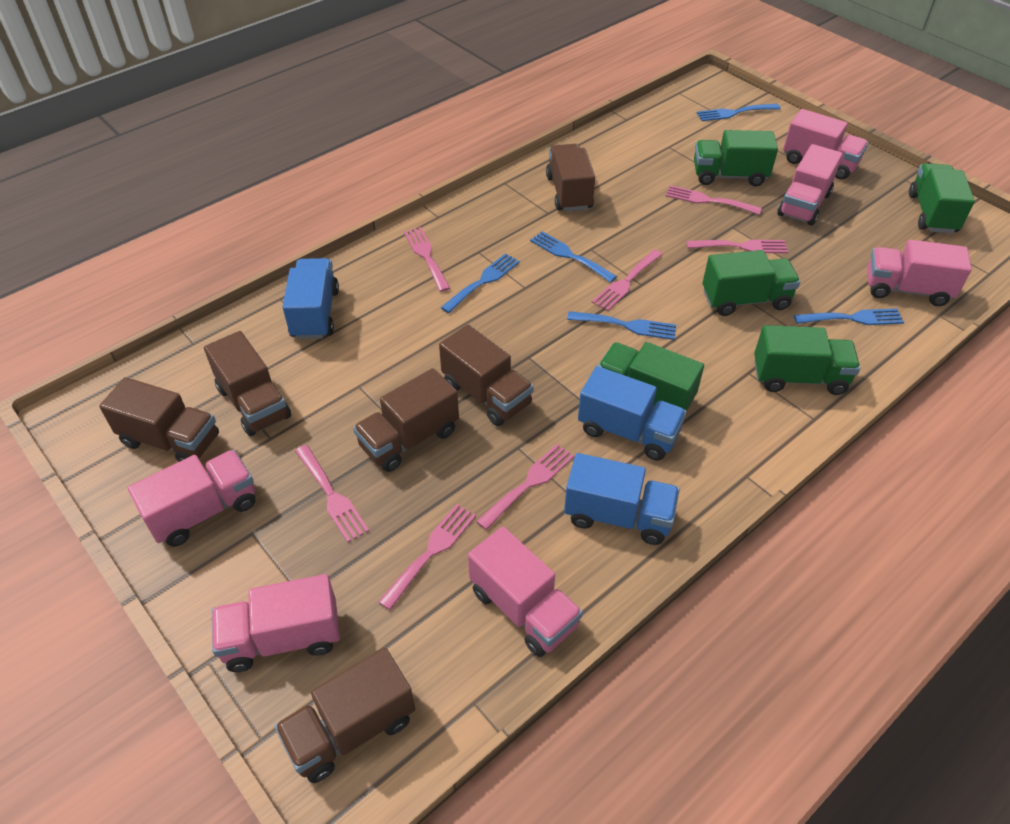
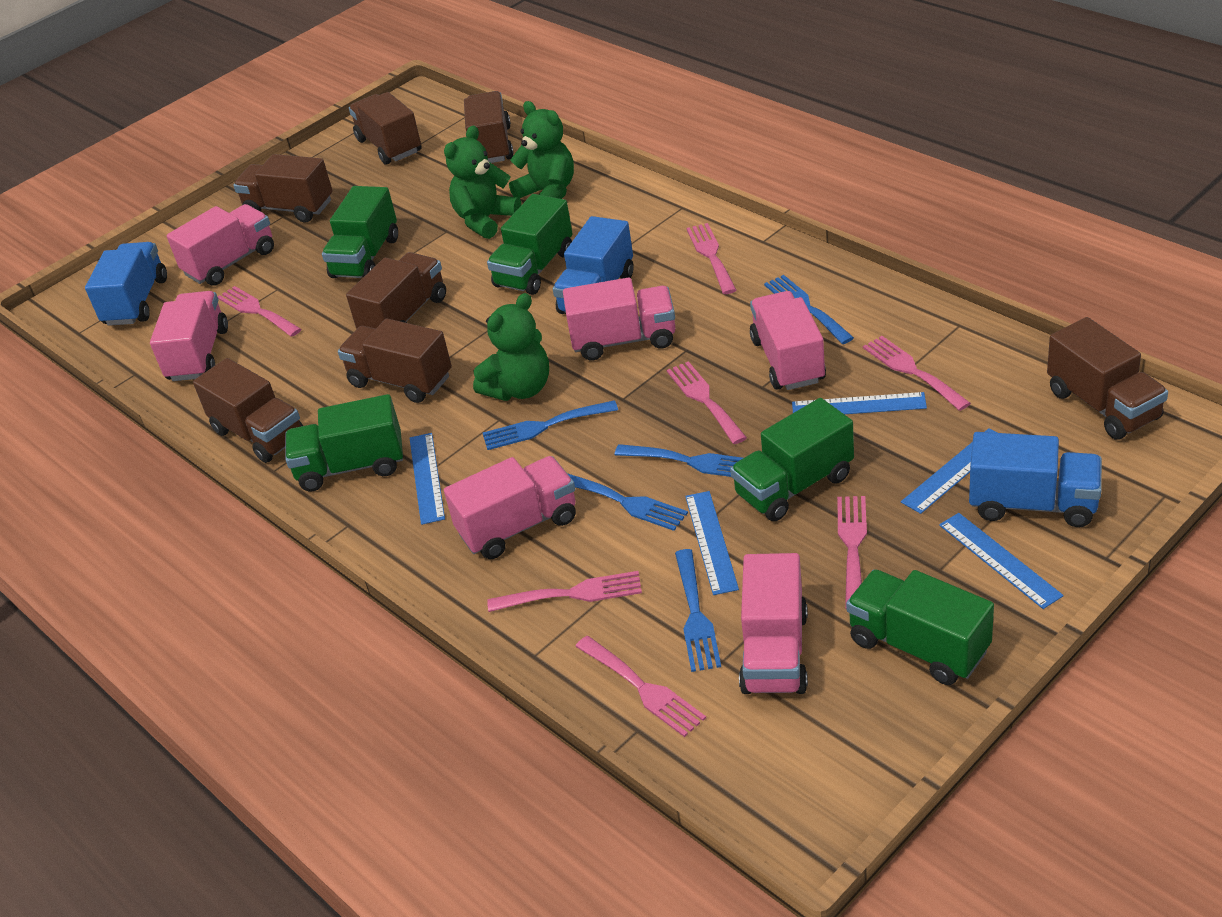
blue ruler: 0 -> 5
brown truck: 6 -> 7
green teddy bear: 0 -> 3

